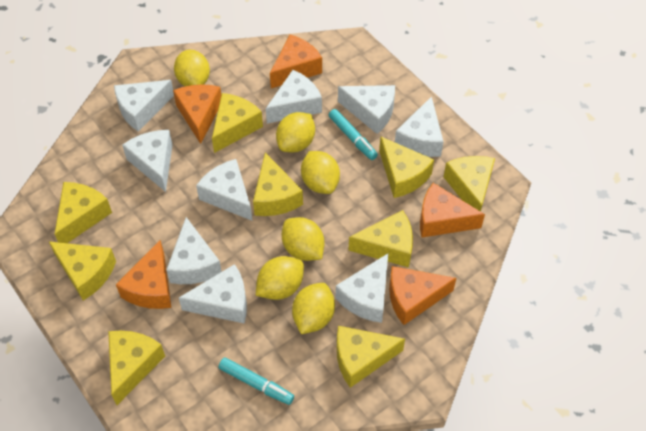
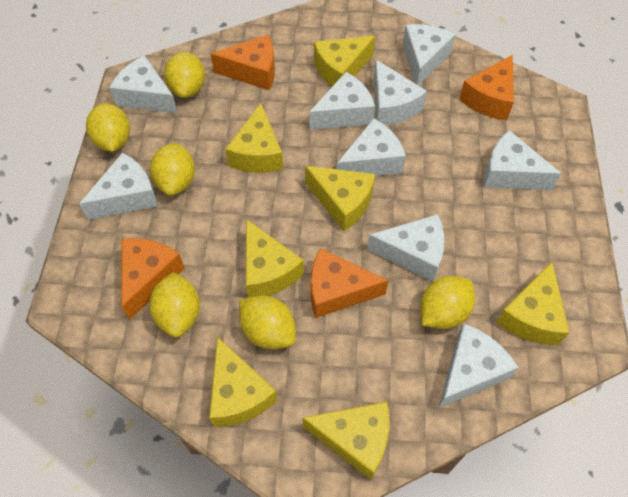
orange cheese: 5 -> 4
turquoise marker: 2 -> 0
yellow cheese: 9 -> 7

